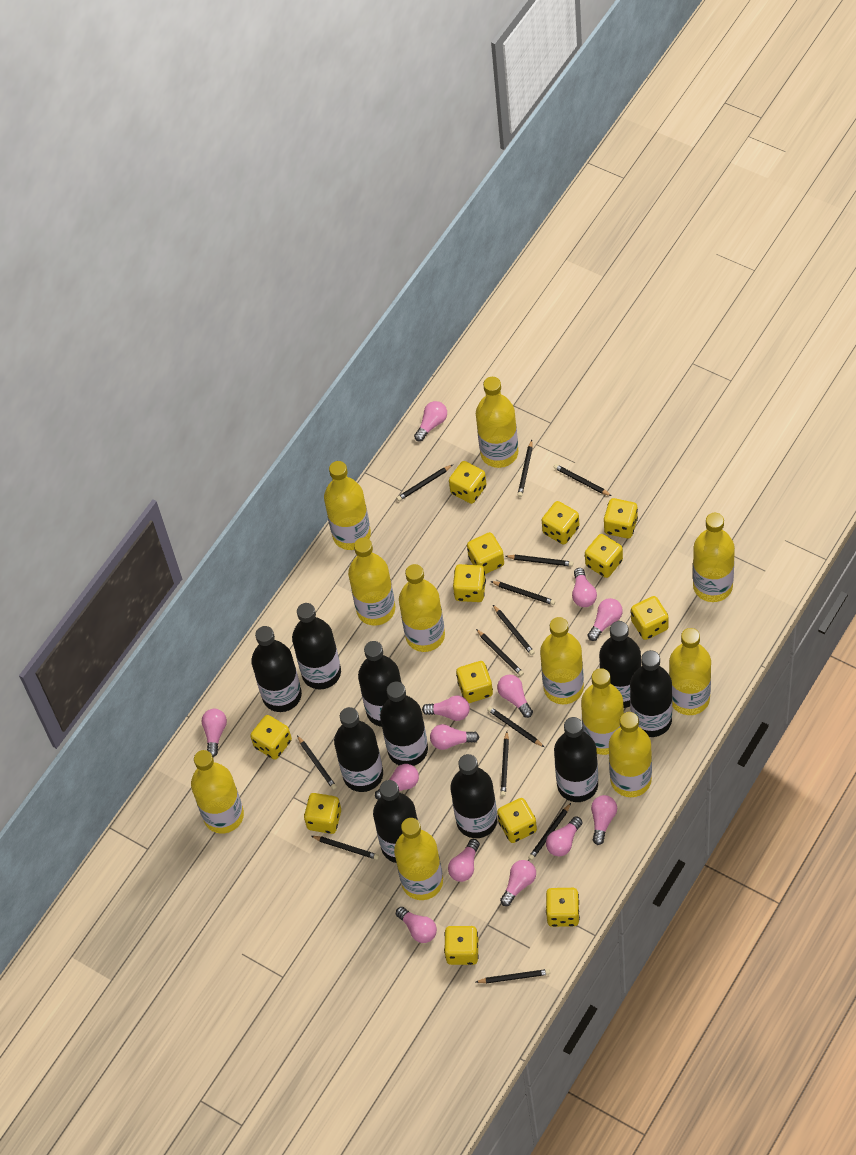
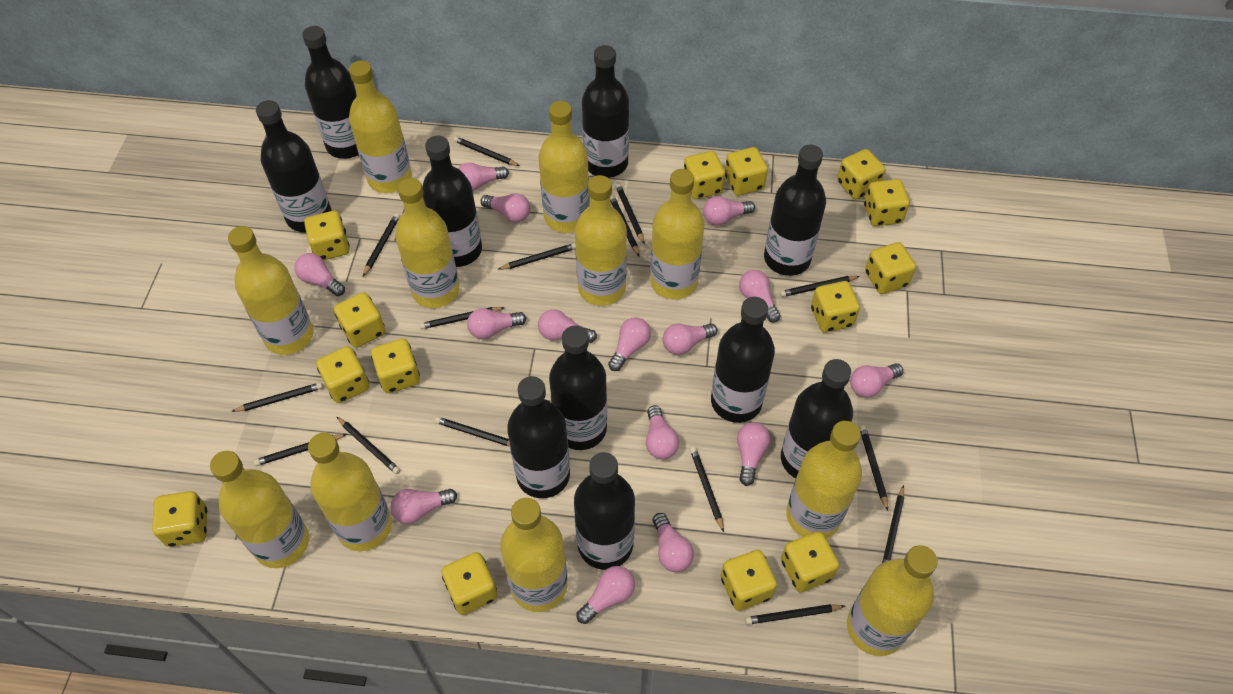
black pencil: 13 -> 15
pink light bulb: 13 -> 15
yellow dice: 13 -> 14

